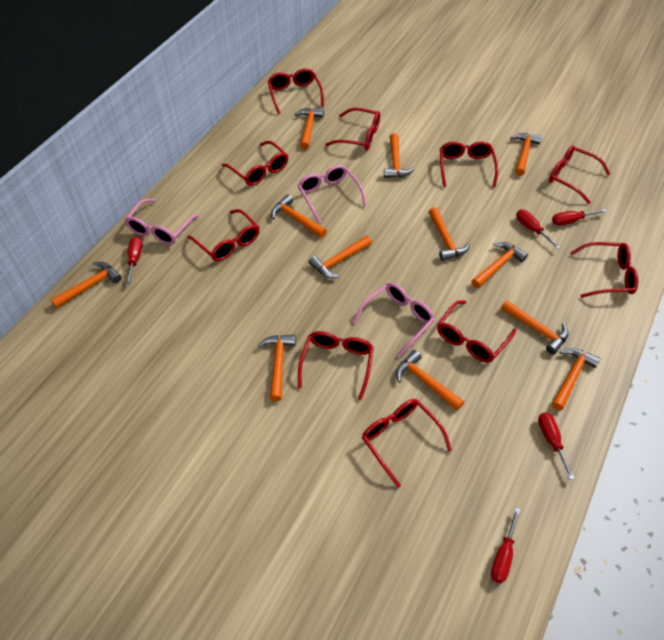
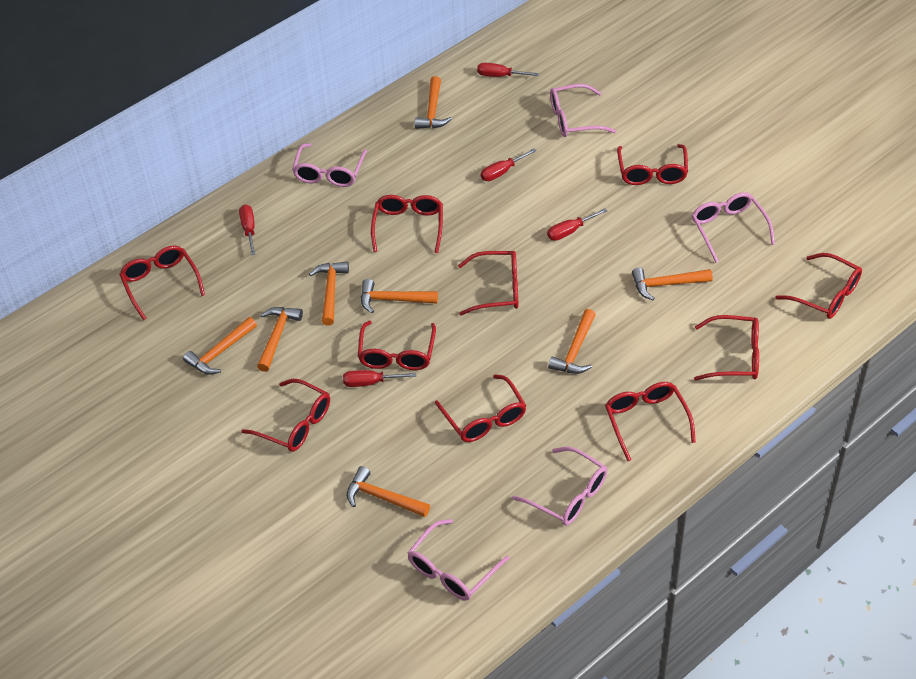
orange hammer: 12 -> 8
pink glasses: 3 -> 5

